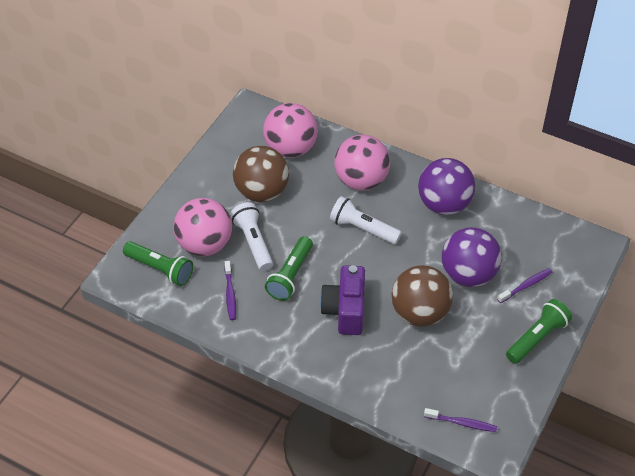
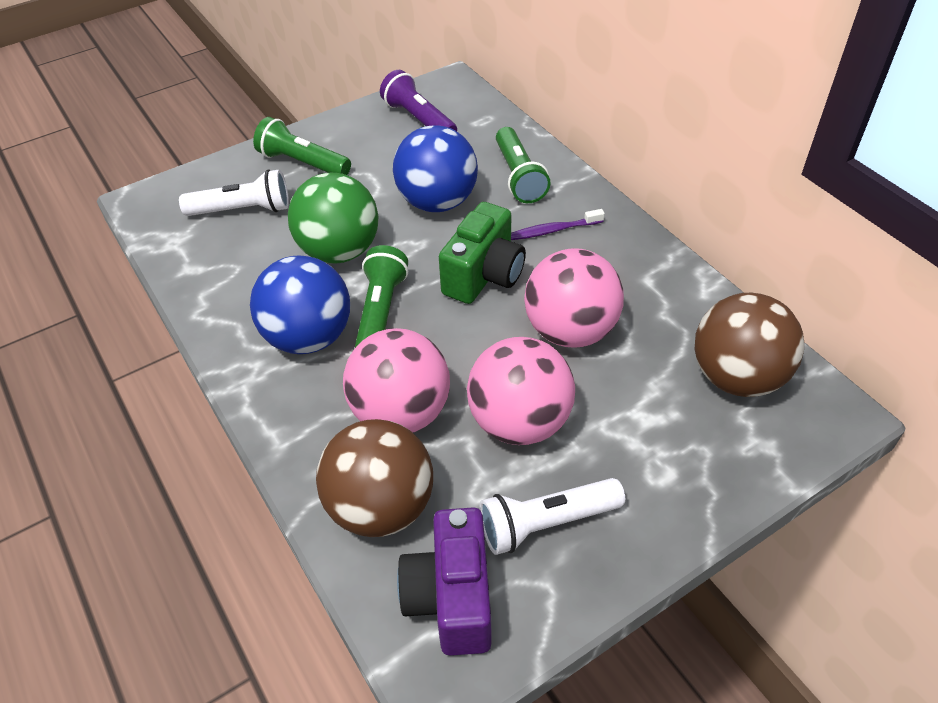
blue ball: 0 -> 2
green ball: 0 -> 1
green camera: 0 -> 1
purple ball: 2 -> 0
purple flashlight: 0 -> 1
purple toothbrush: 3 -> 1

